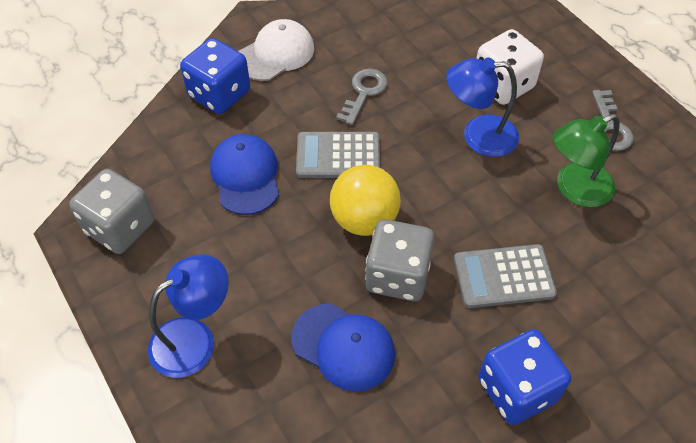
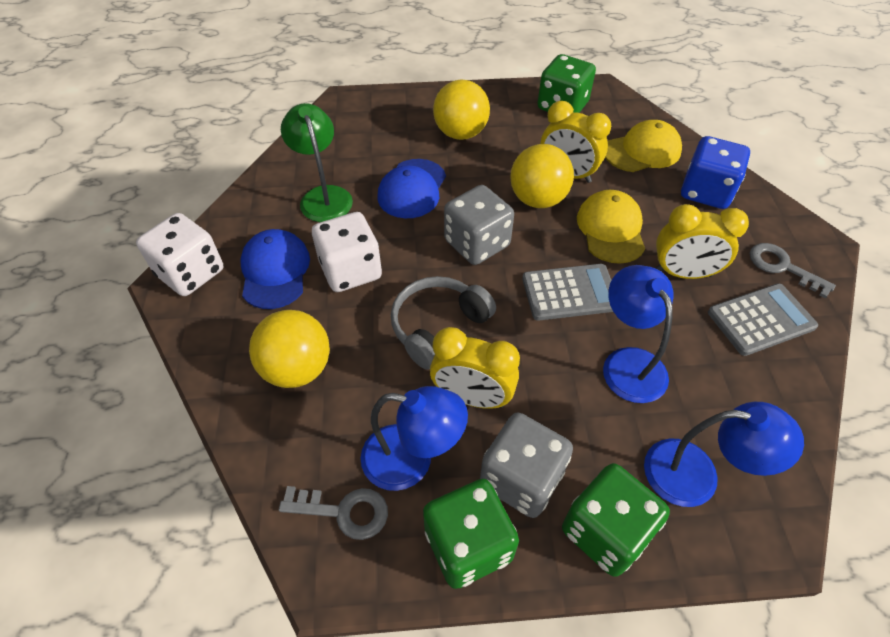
blue dice: 2 -> 1
blue lamp: 2 -> 3
green dice: 0 -> 3
grey headphones: 0 -> 1
white cap: 1 -> 0
white dice: 1 -> 2
yellow ball: 1 -> 3
yellow cap: 0 -> 2
yellow clock: 0 -> 3

